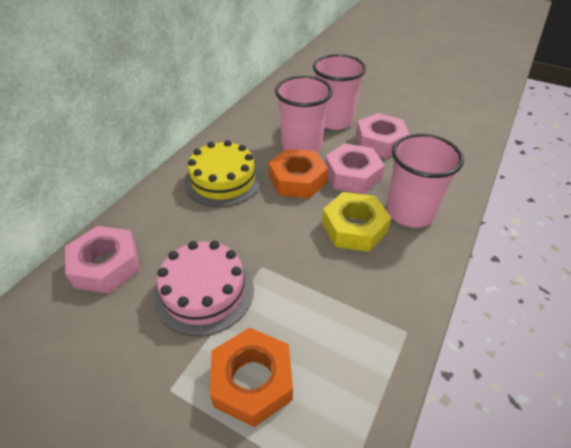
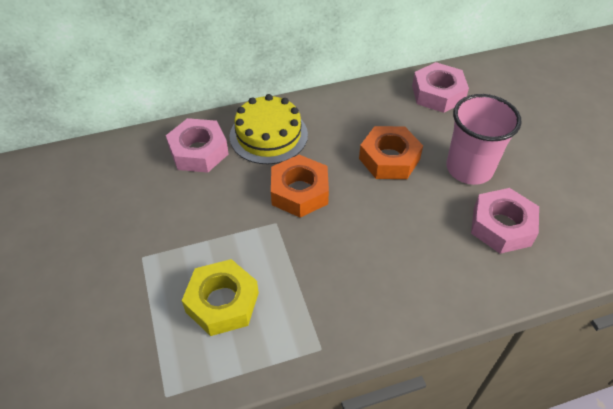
pink cake: 1 -> 0
pink cup: 3 -> 1

